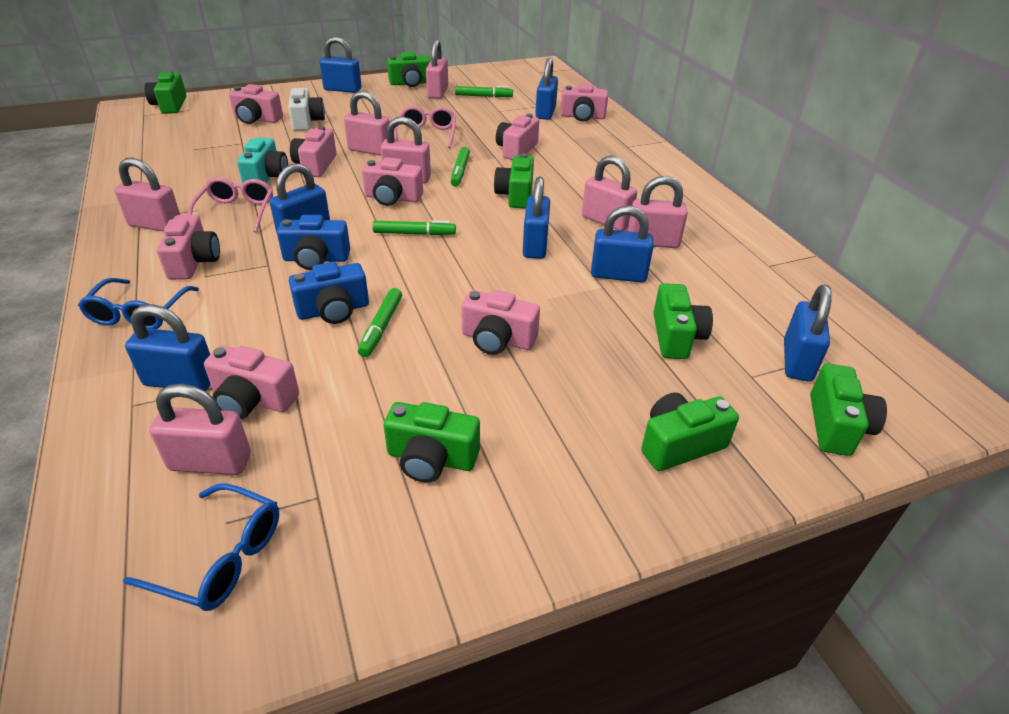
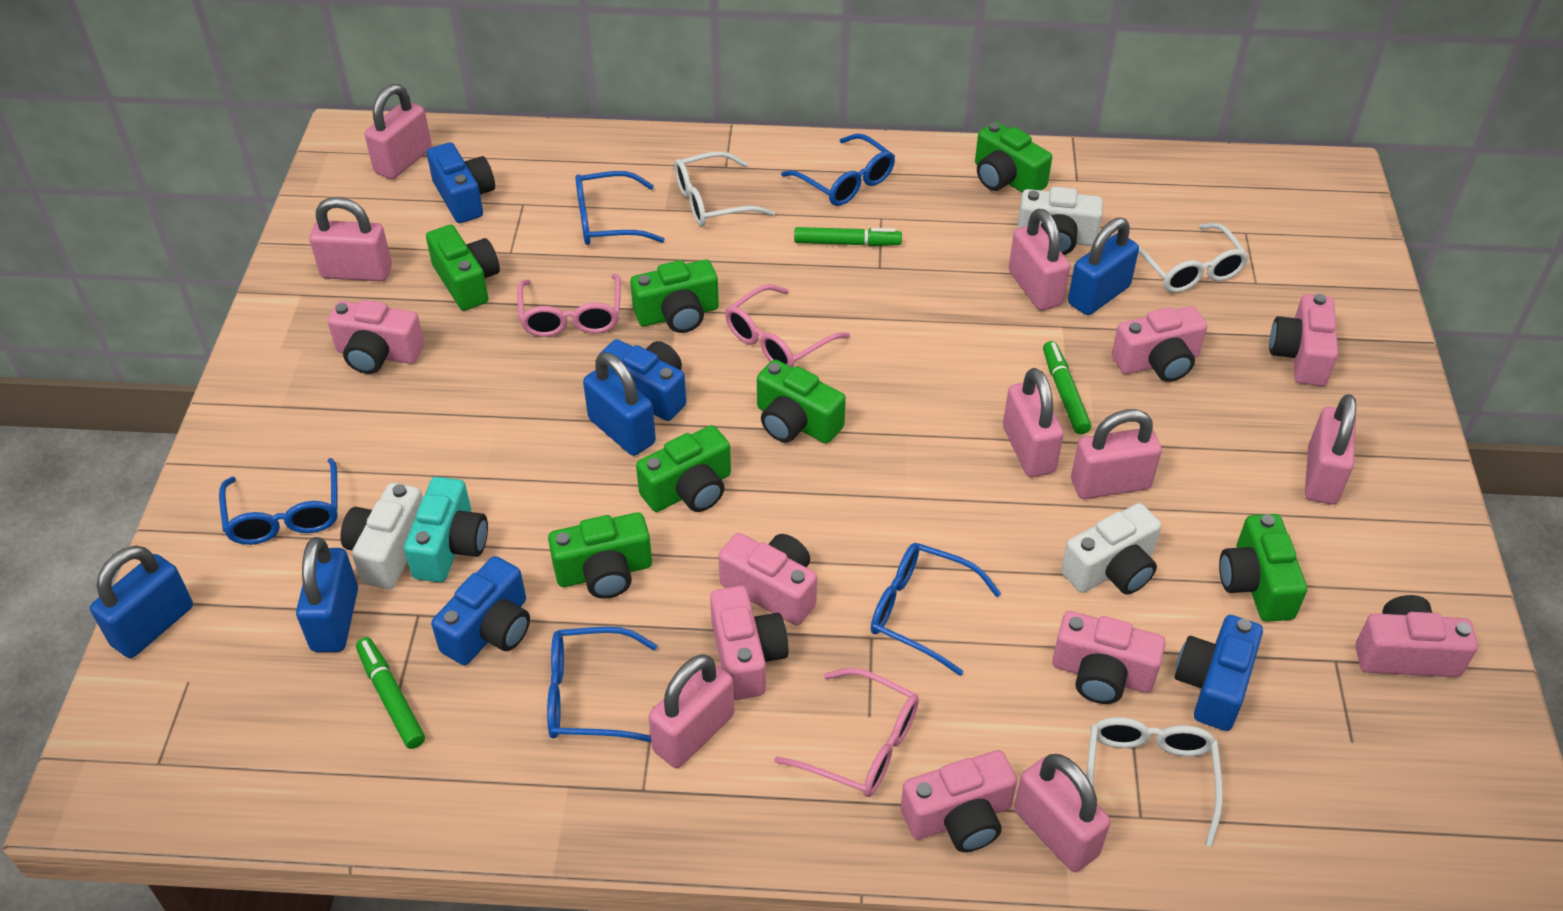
blue camera: 2 -> 4
blue glasses: 2 -> 5
blue padlock: 7 -> 4
green marker: 4 -> 3
pink glasses: 2 -> 3
pink padlock: 7 -> 8
white camera: 1 -> 3
white glasses: 0 -> 3

